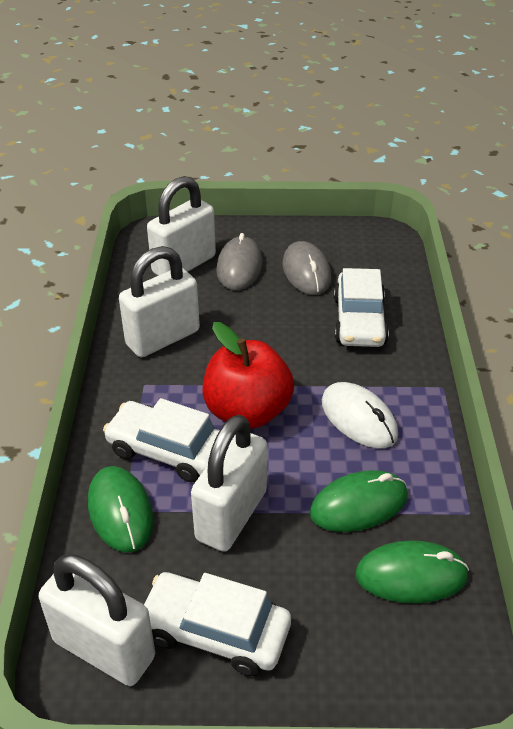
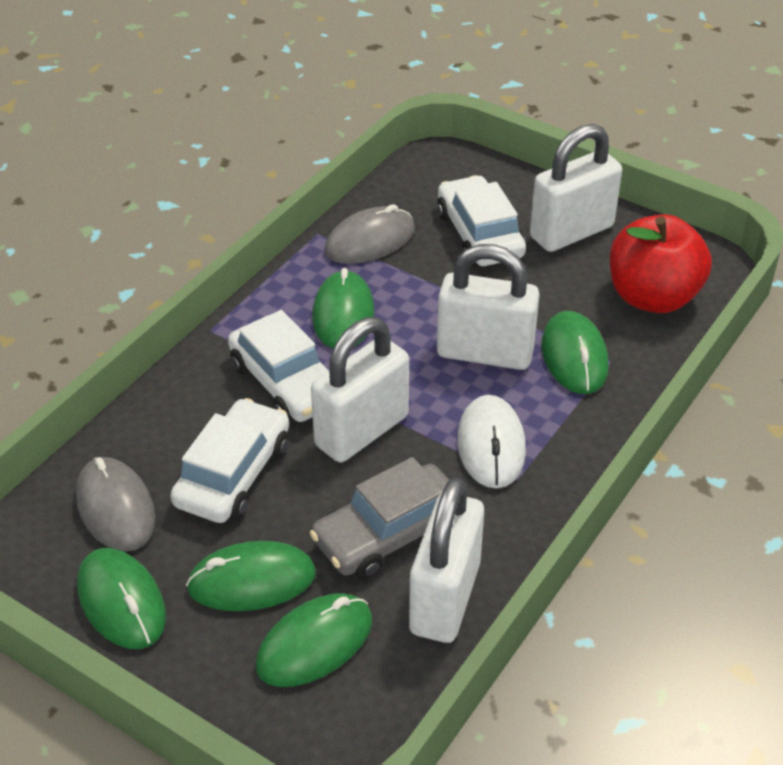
green mouse: 3 -> 5
grey car: 0 -> 1

